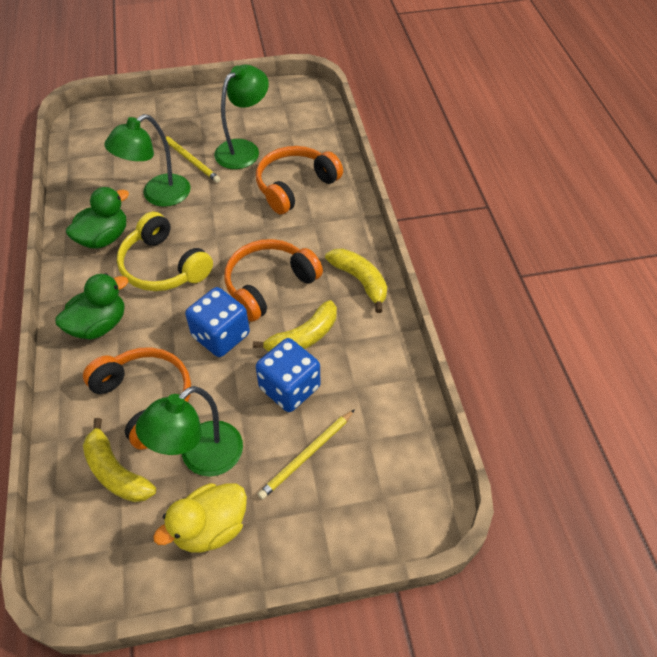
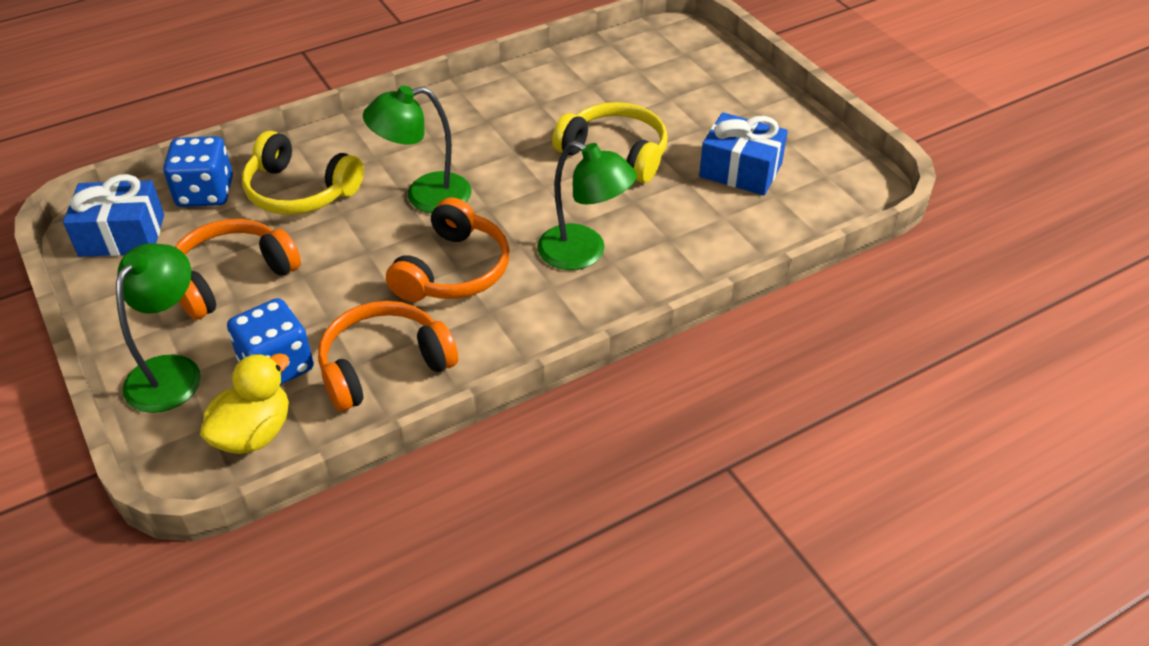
blue gift: 0 -> 2
green duck: 2 -> 0
yellow banana: 3 -> 0
yellow headphones: 1 -> 2
yellow pencil: 2 -> 0

